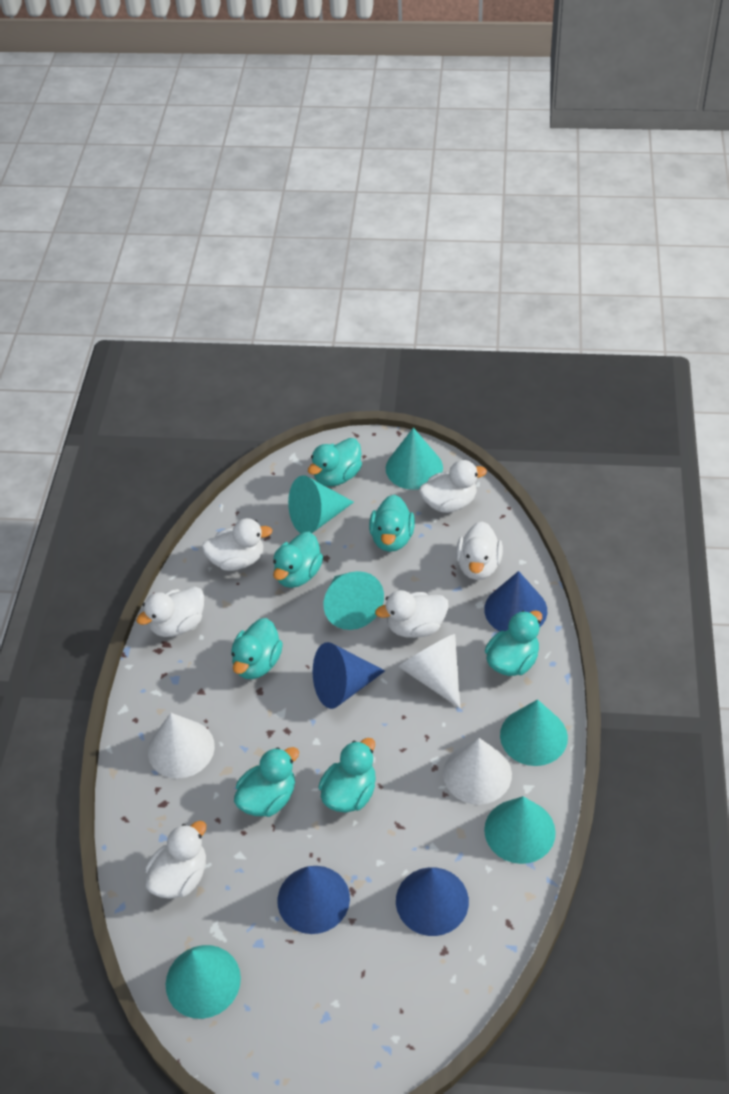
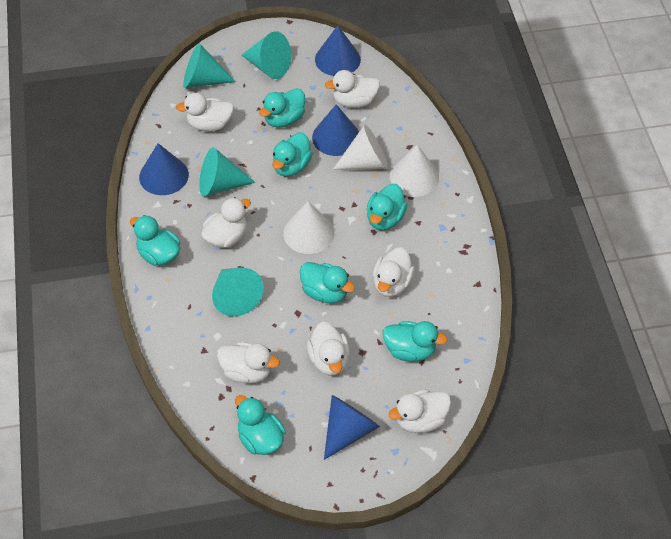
turquoise cone: 6 -> 4
white duck: 6 -> 7

